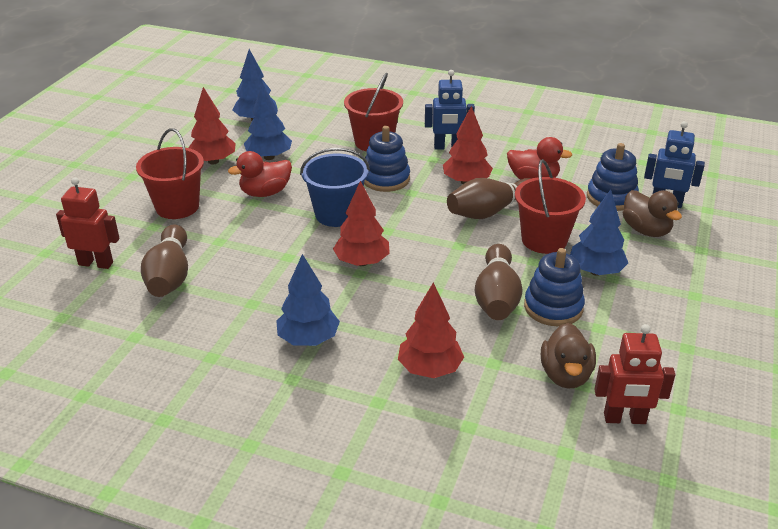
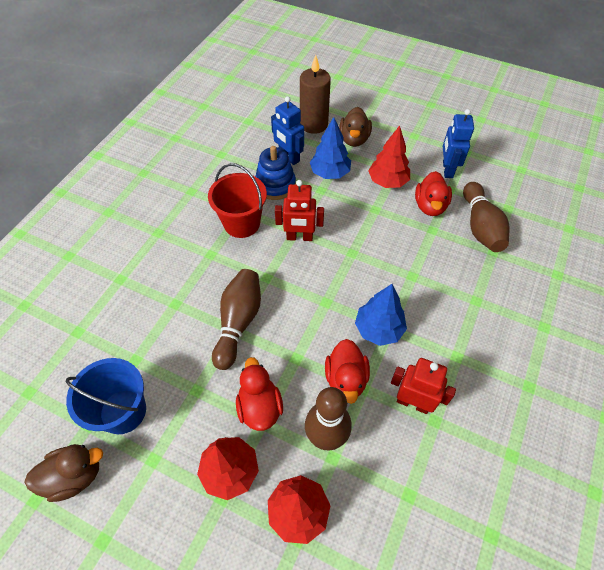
blue stacking toy: 3 -> 1
blue tree: 4 -> 2
brown candle: 0 -> 1
red bucket: 3 -> 1
red duck: 2 -> 3
red tree: 4 -> 3

